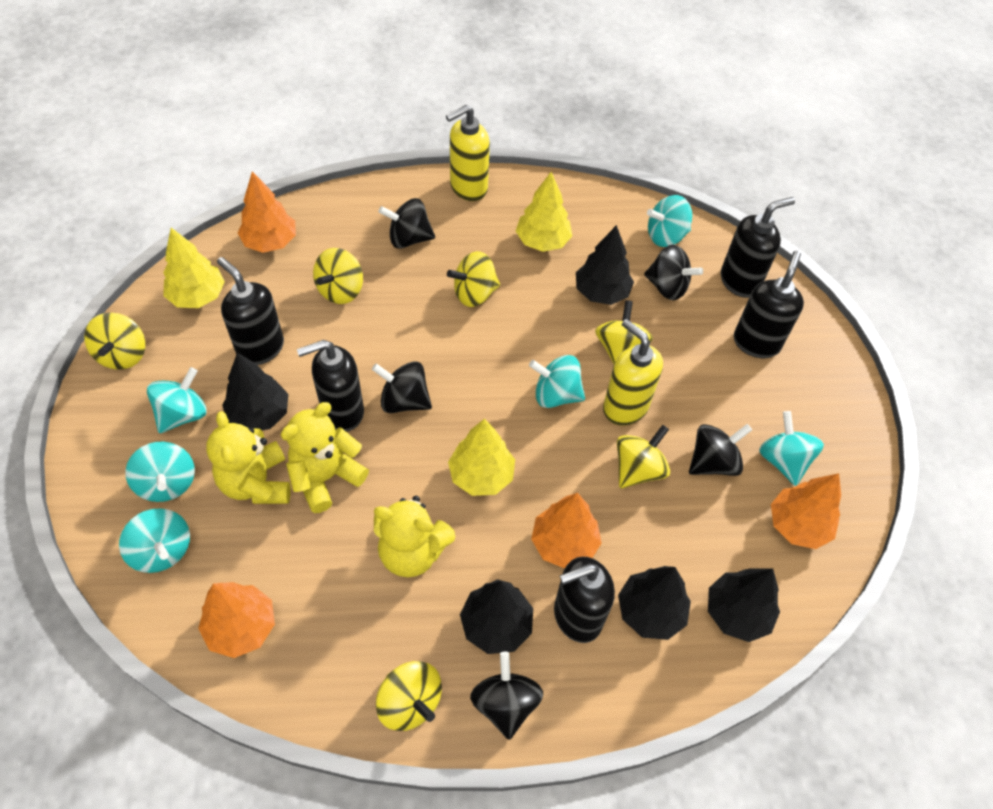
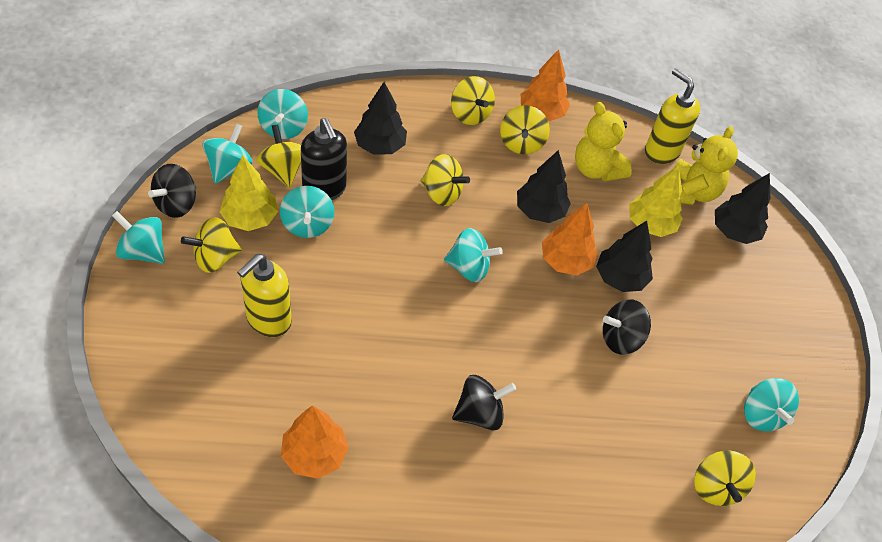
black soap dispenser: 5 -> 1
black spinning top: 5 -> 3
black tree: 5 -> 4
orange tree: 4 -> 3
yellow teddy bear: 3 -> 2
yellow tree: 3 -> 2

